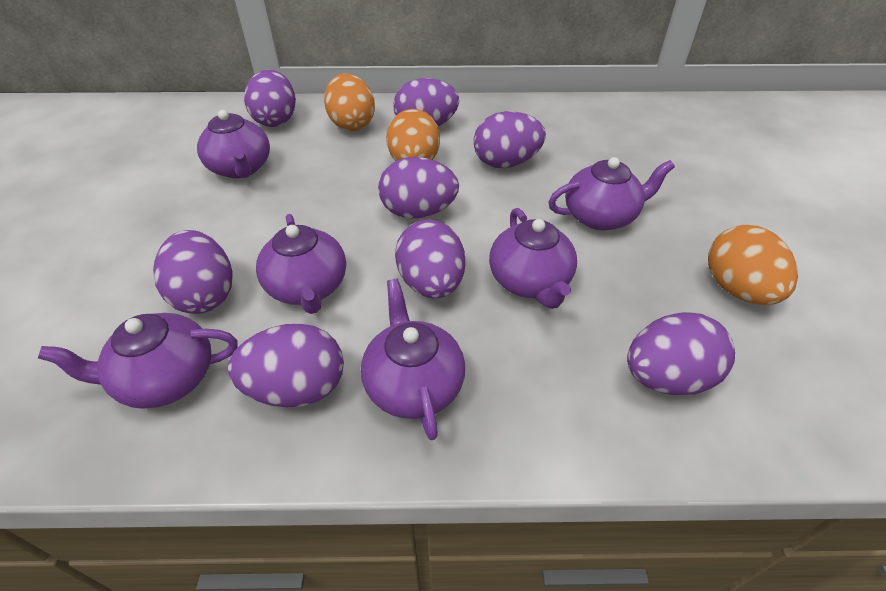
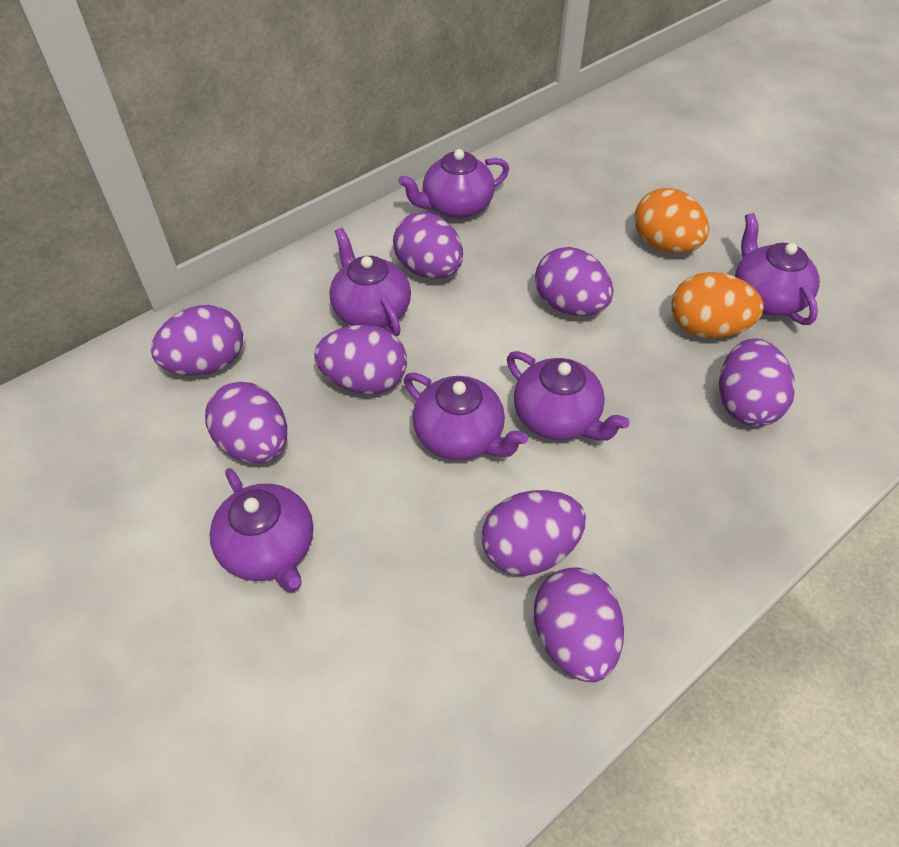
orange egg: 3 -> 2

